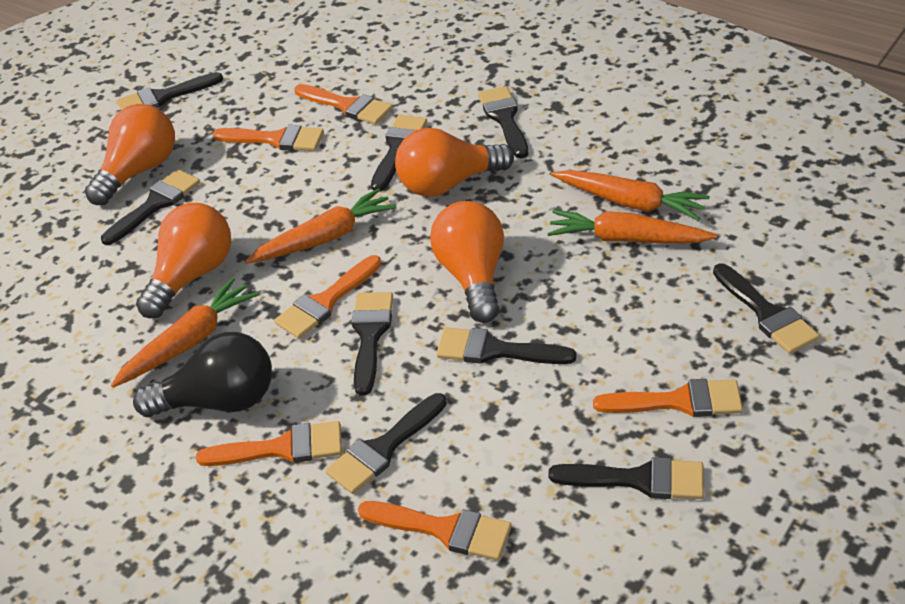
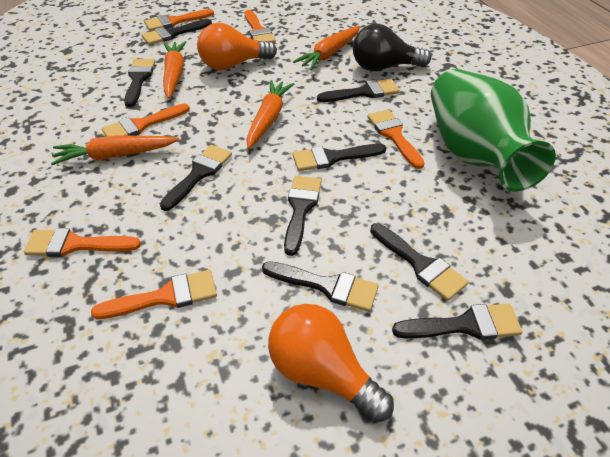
green vase: 0 -> 1
orange light bulb: 4 -> 2

